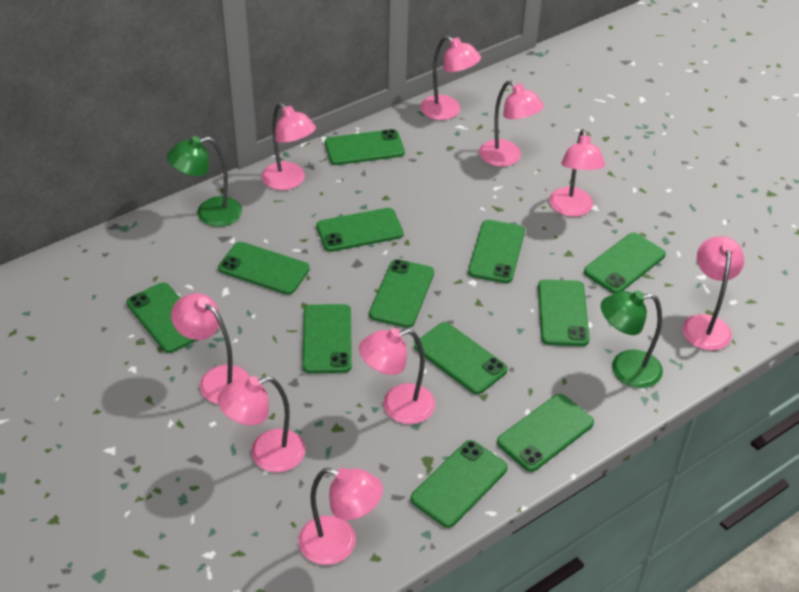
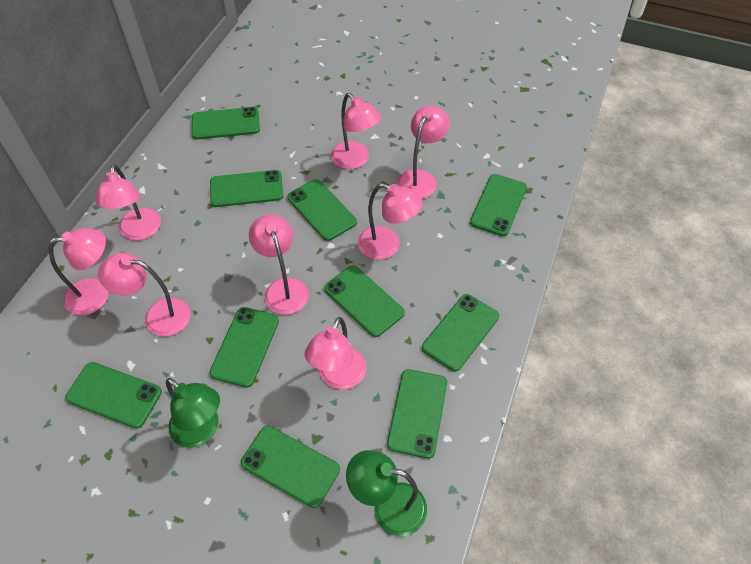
green phone: 12 -> 10
pink lamp: 9 -> 8

